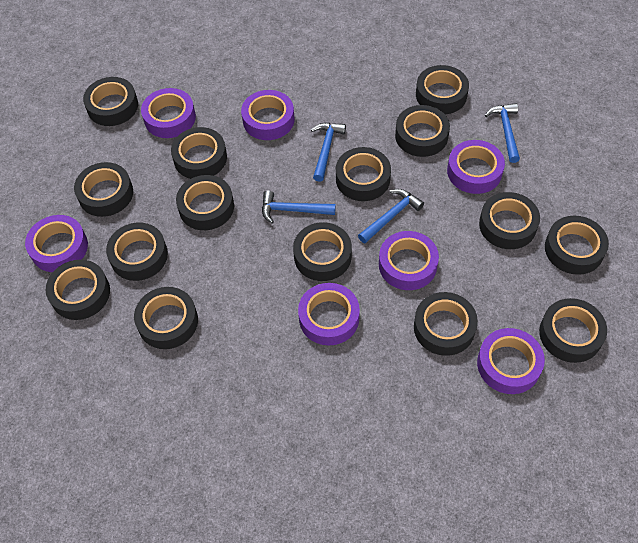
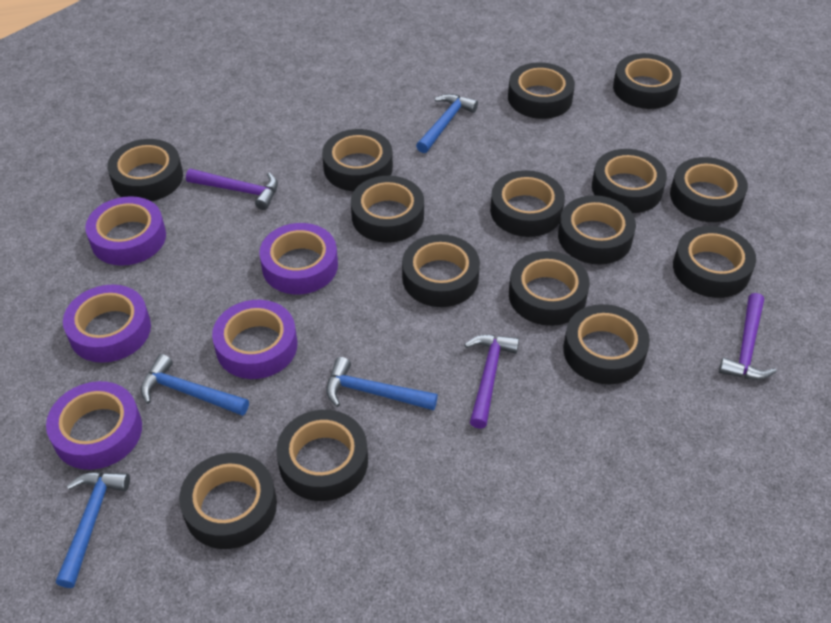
purple hammer: 0 -> 3
purple tape: 7 -> 5

